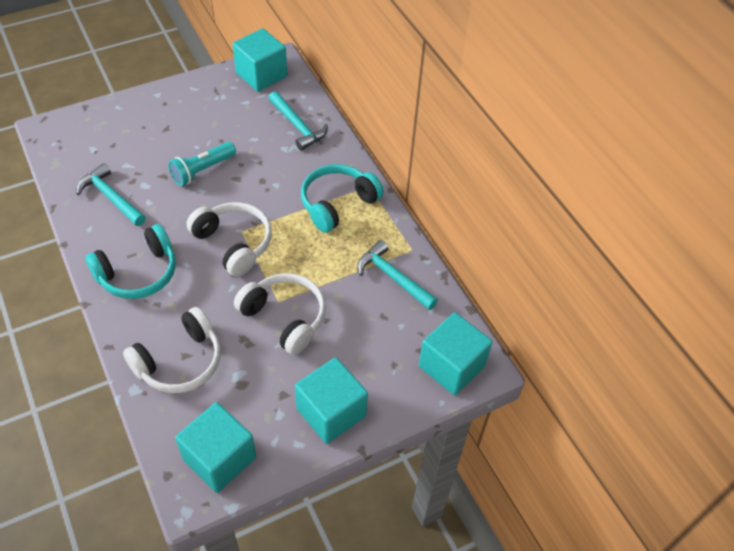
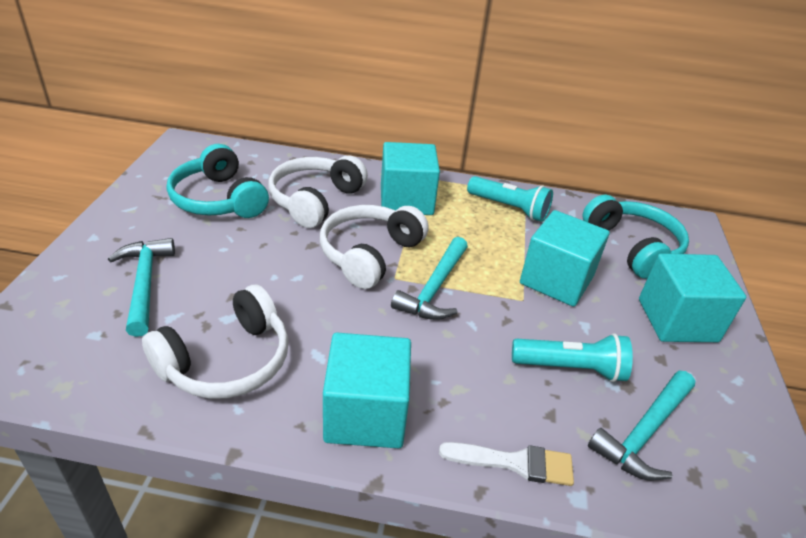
turquoise flashlight: 1 -> 2
white brush: 0 -> 1

